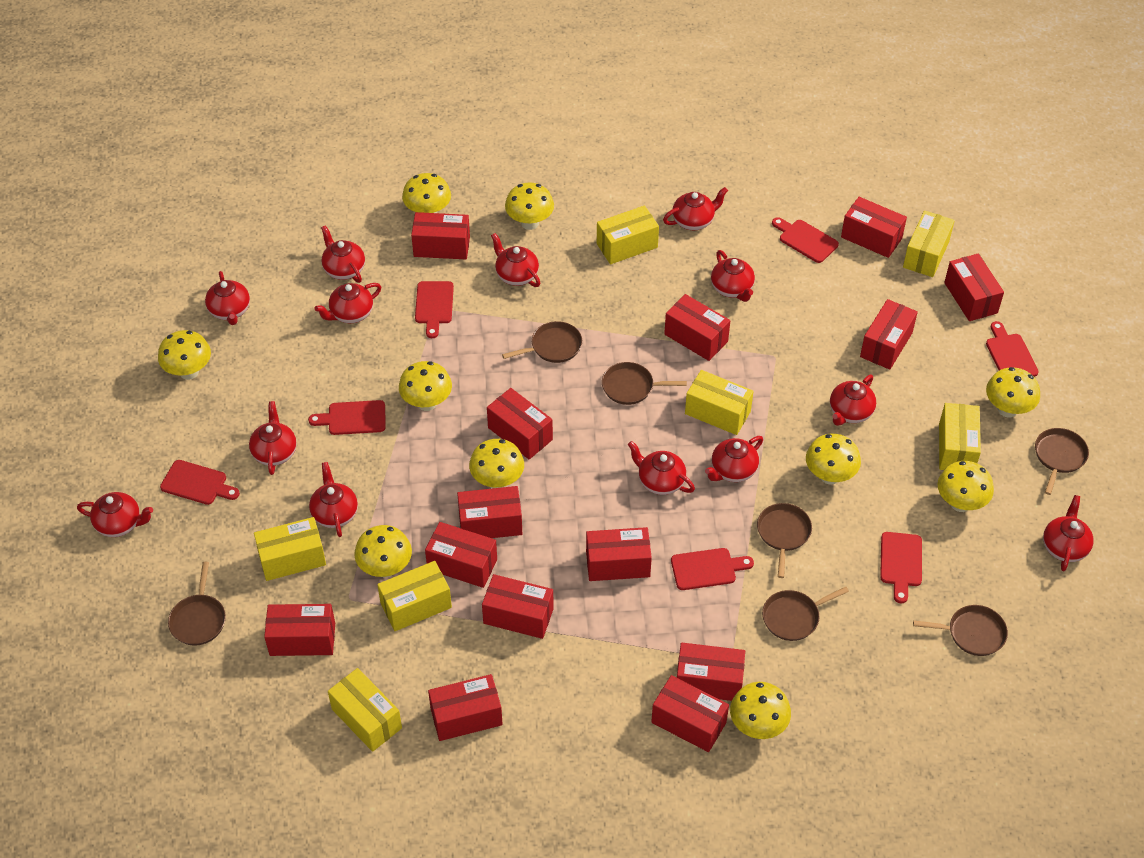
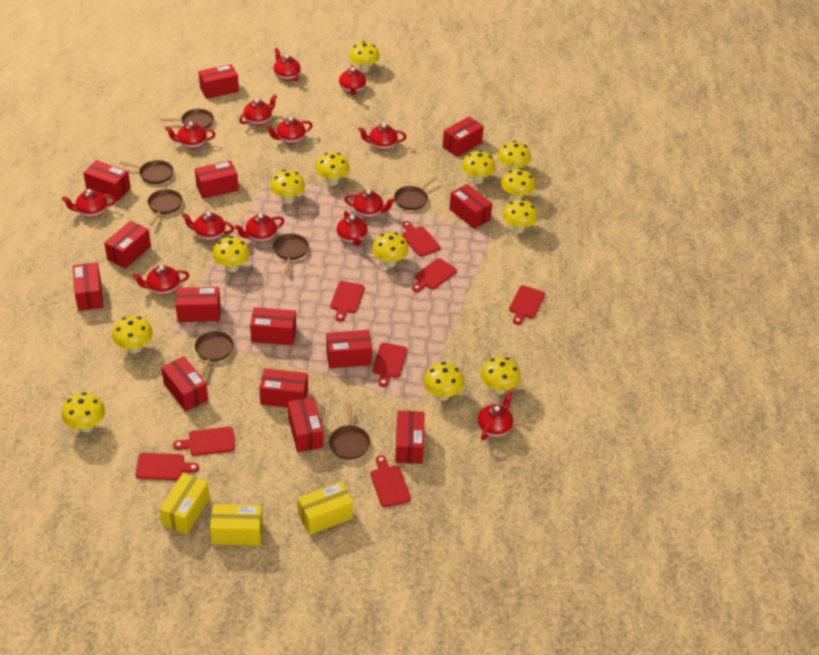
red cutting board: 7 -> 8
yellow box: 7 -> 3
yellow mushroom: 10 -> 13

